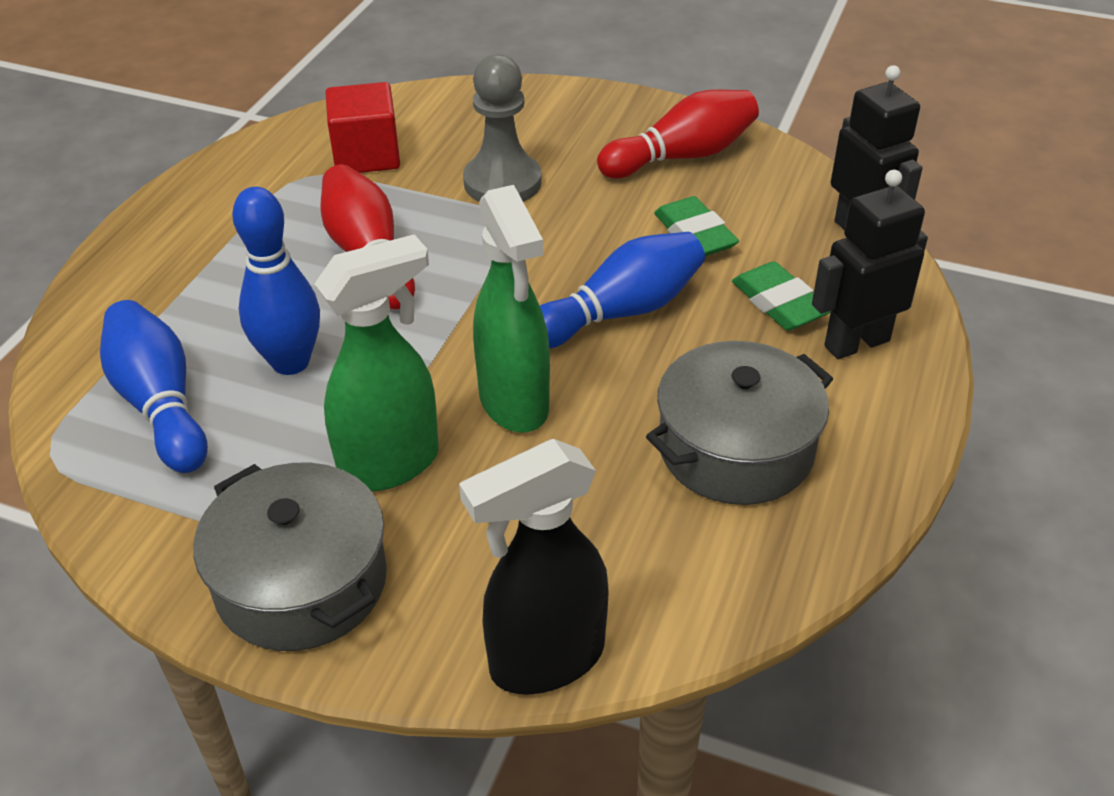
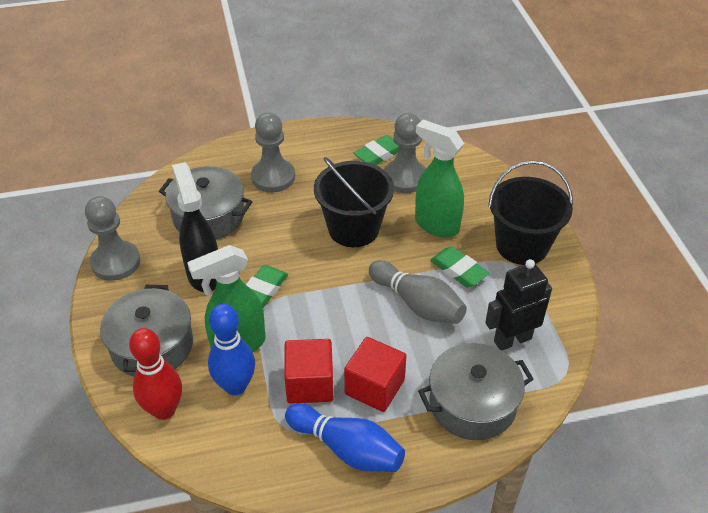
black bucket: 0 -> 2
black robot: 2 -> 1
blue bowling pin: 3 -> 2
green eraser: 2 -> 3
grey bowling pin: 0 -> 1
grey pawn: 1 -> 3
grey pot: 2 -> 3
red bowling pin: 2 -> 1
red cube: 1 -> 2

